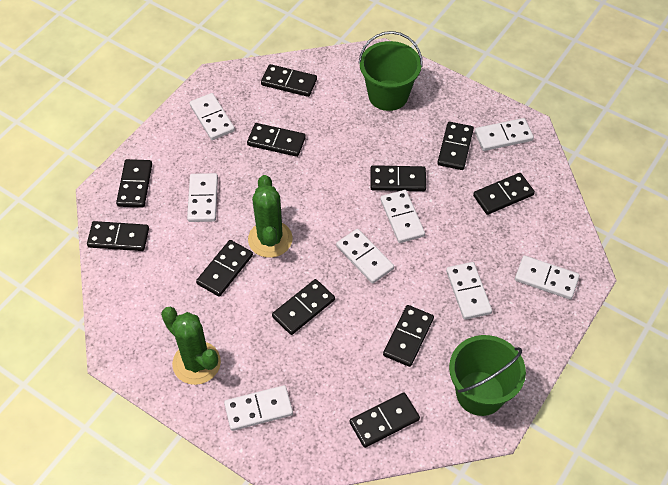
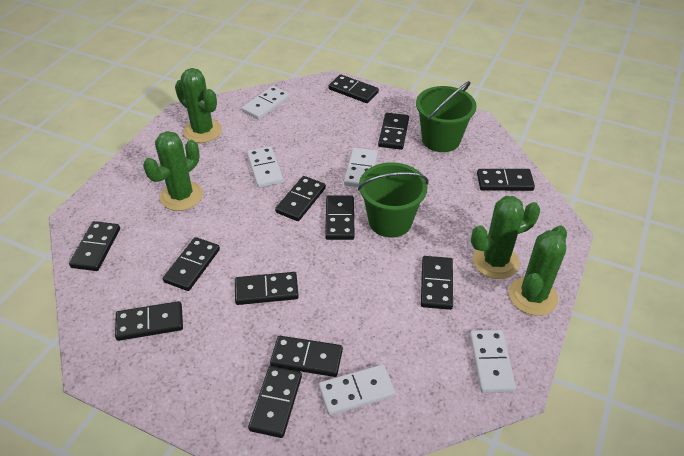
black domino: 11 -> 12
green cactus: 2 -> 4
white domino: 8 -> 5

